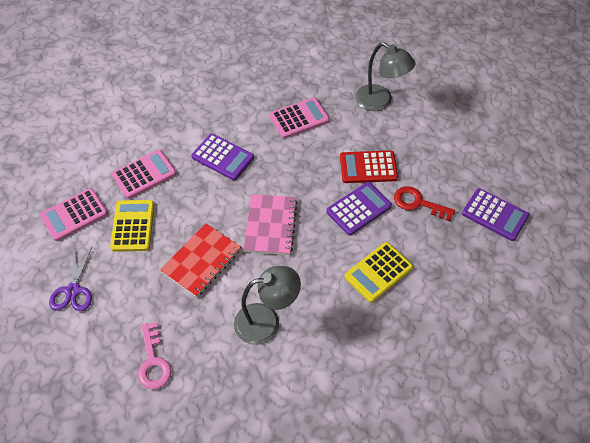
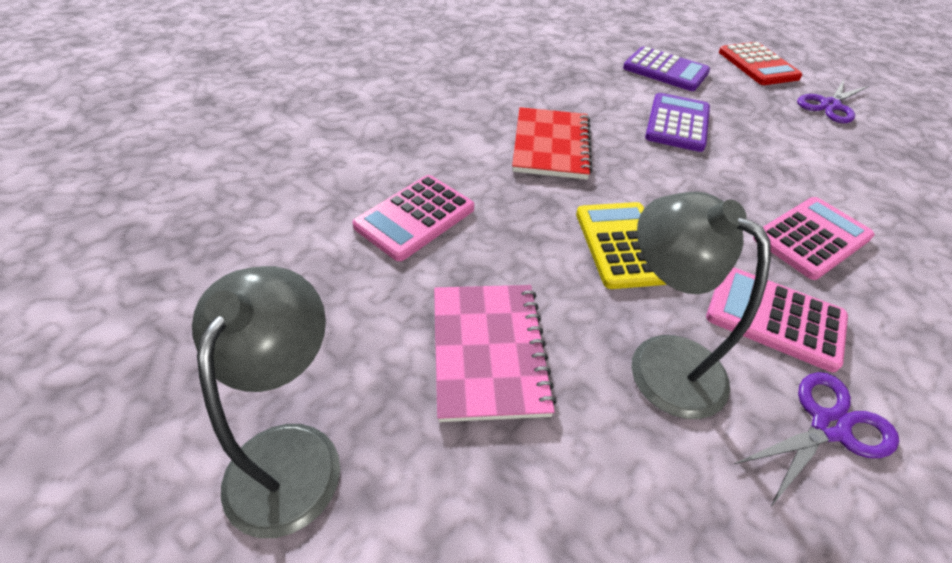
pink key: 1 -> 0
purple calculator: 3 -> 2
purple scissors: 1 -> 2
red key: 1 -> 0
yellow calculator: 2 -> 1

